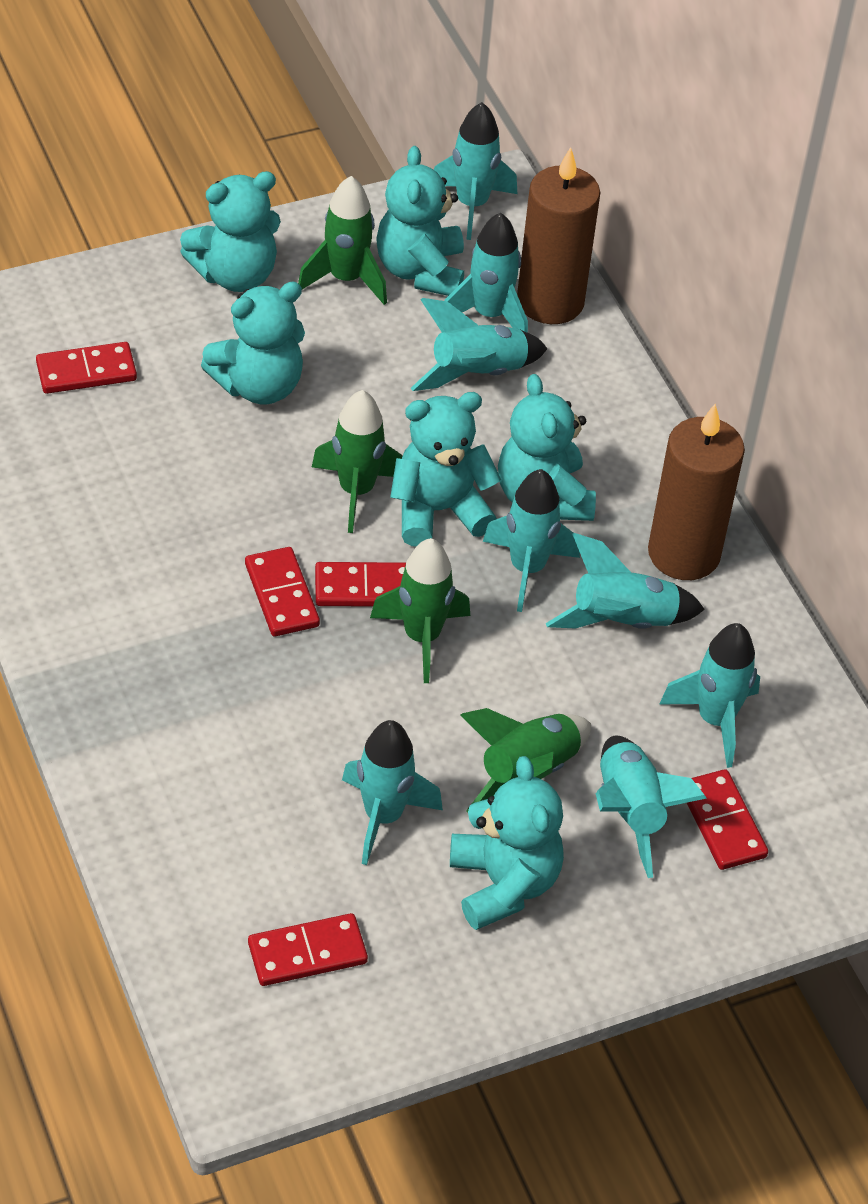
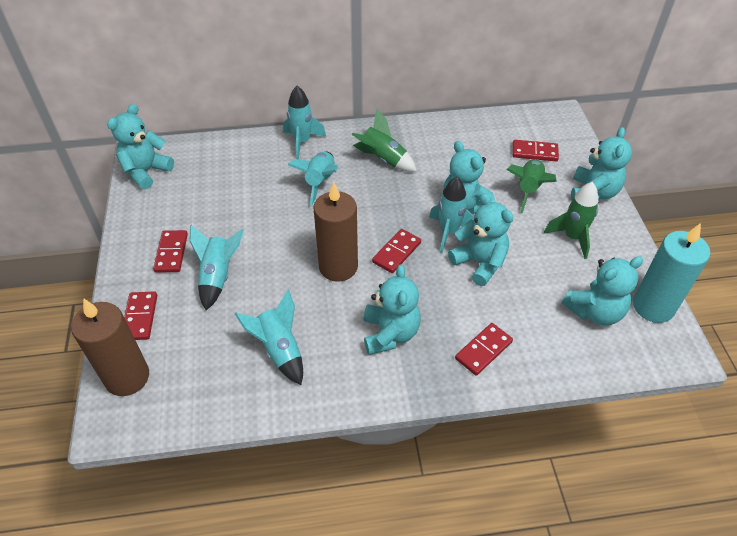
green rocket: 4 -> 3
turquoise candle: 0 -> 1
turquoise rocket: 8 -> 5

